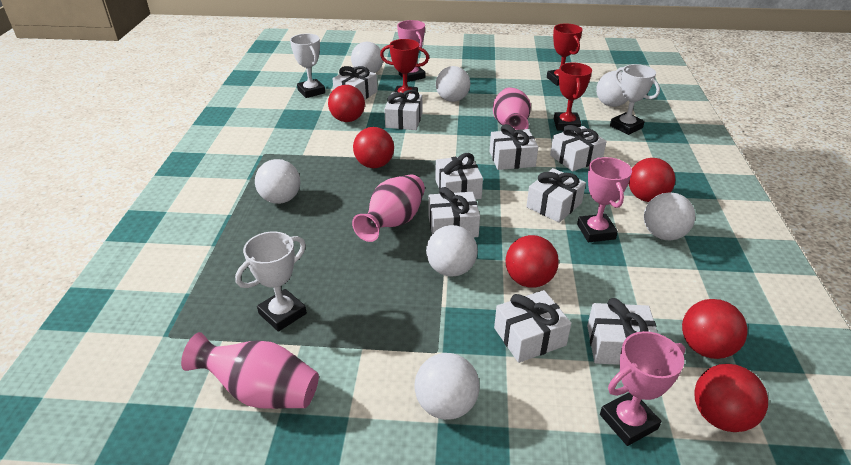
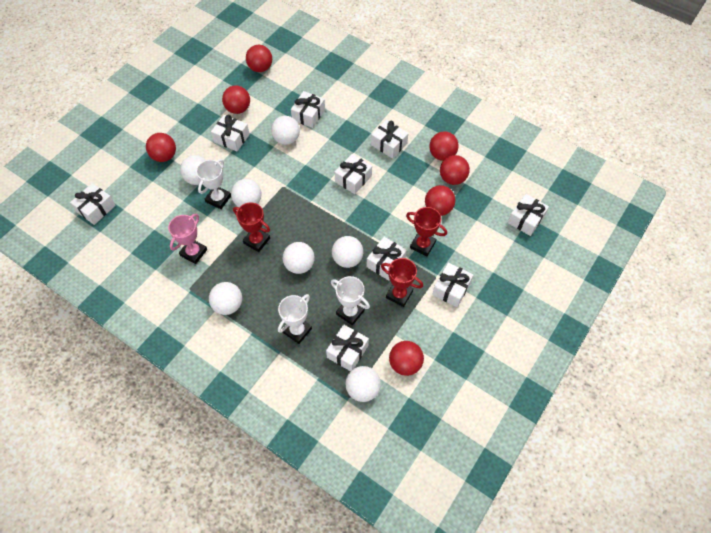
pink trophy: 3 -> 1
pink vase: 3 -> 0
red ball: 6 -> 7

